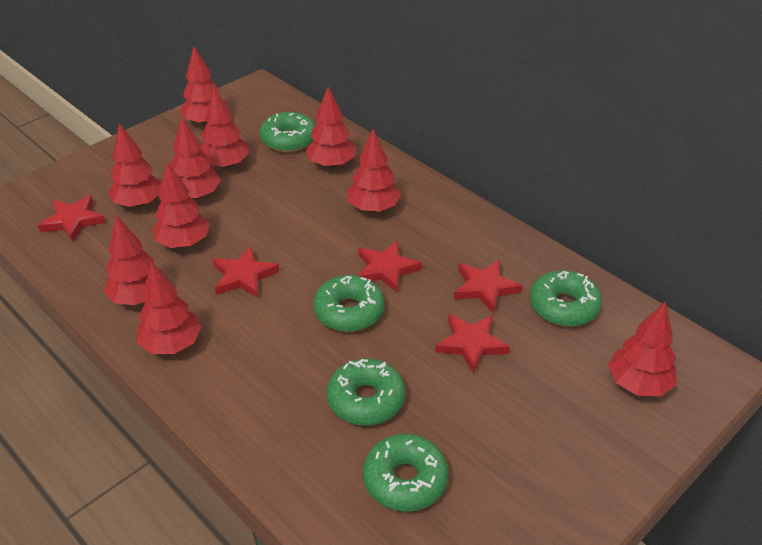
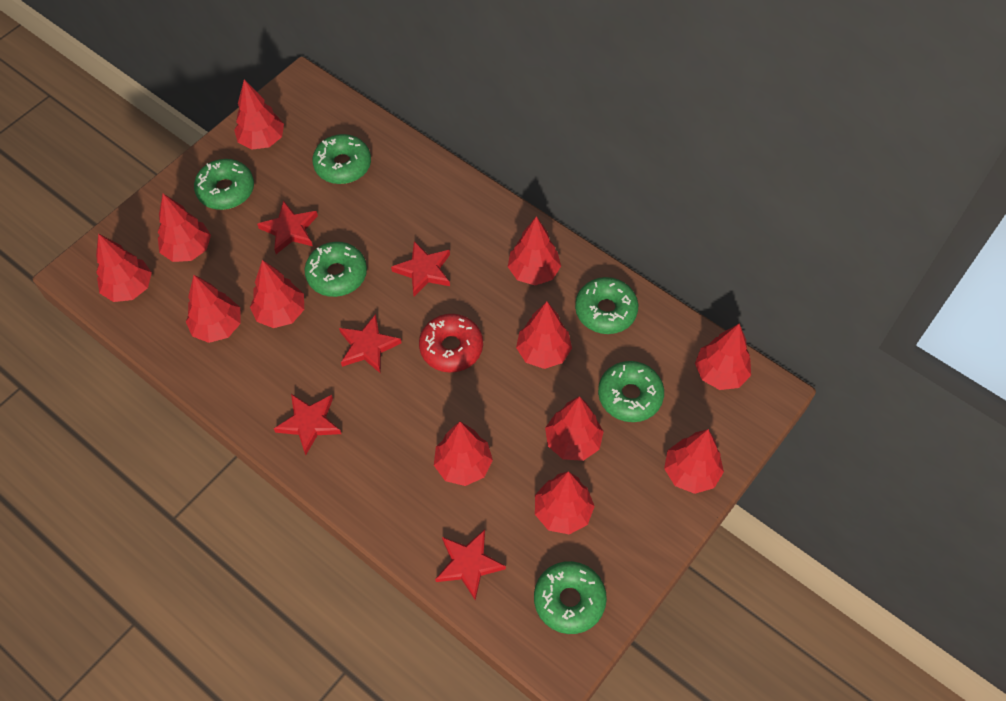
green donut: 5 -> 6
red donut: 0 -> 1
red tree: 10 -> 12

